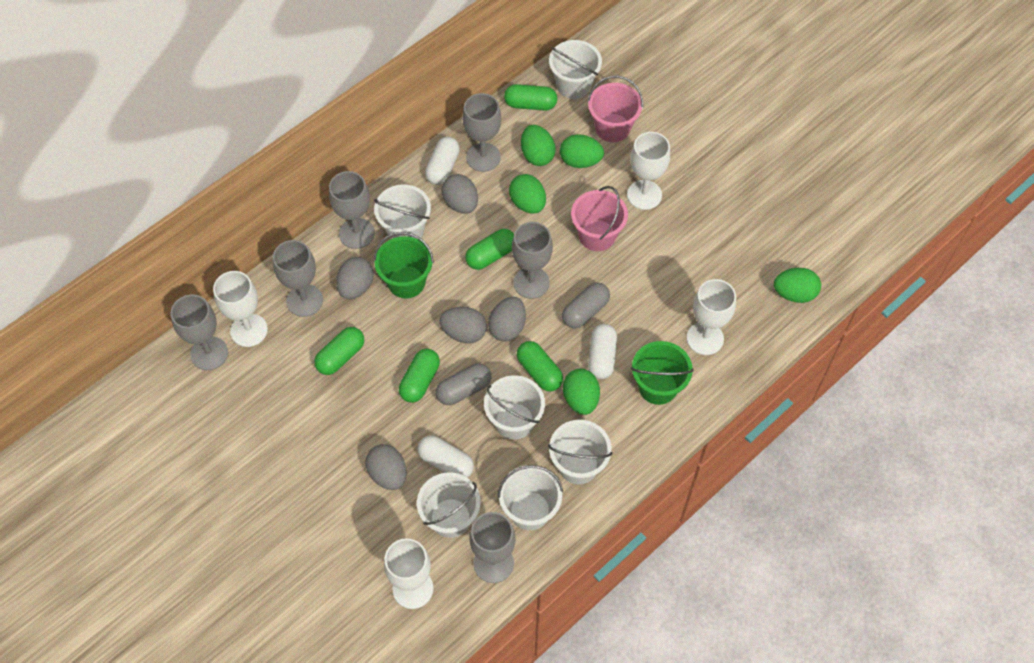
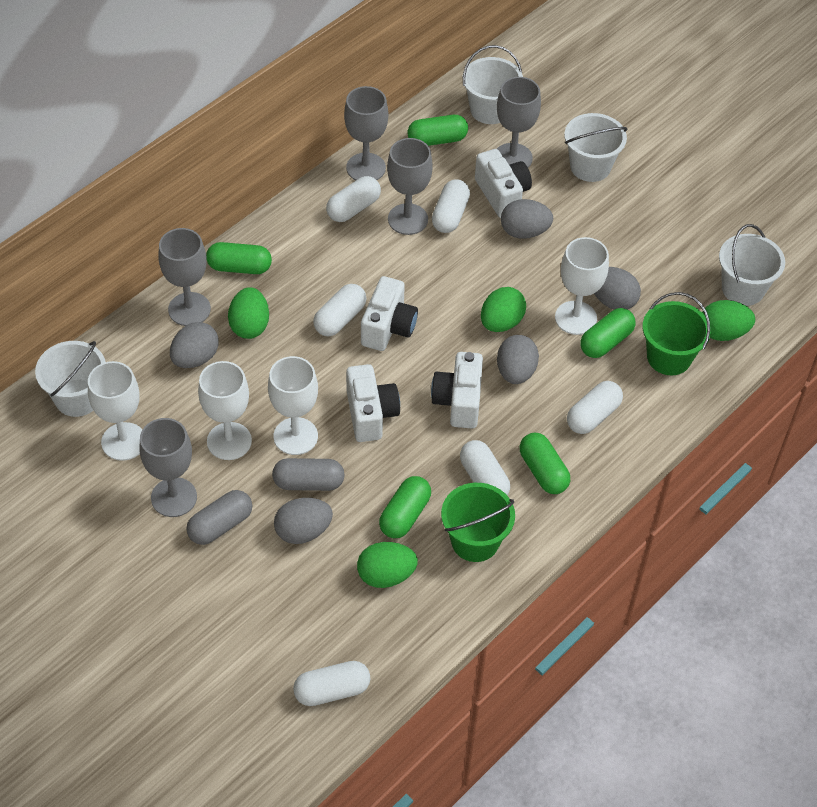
green egg: 5 -> 4
grey goblet: 6 -> 5
pink bucket: 2 -> 0
white bucket: 6 -> 4
white camera: 0 -> 4
white capsule: 3 -> 6

